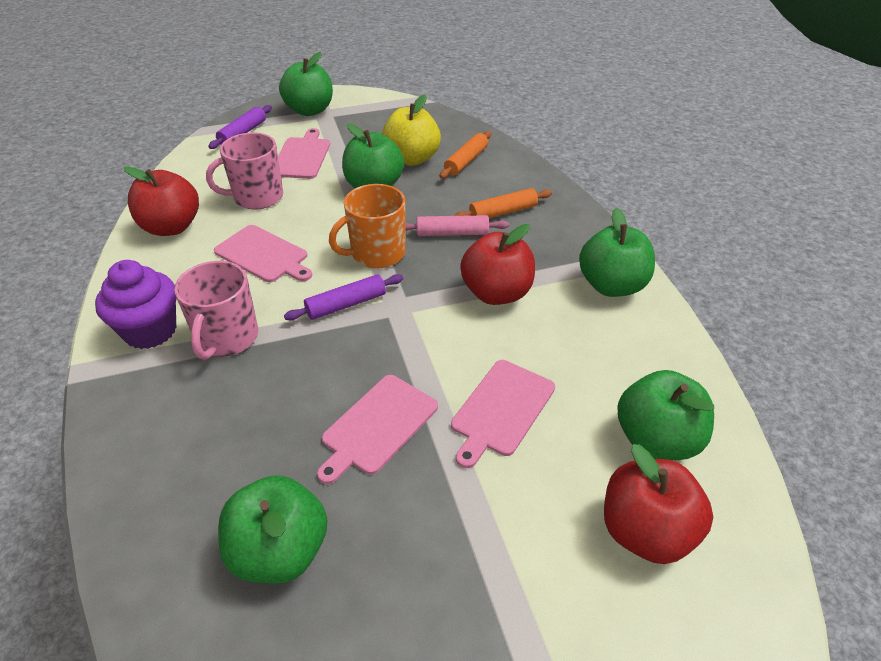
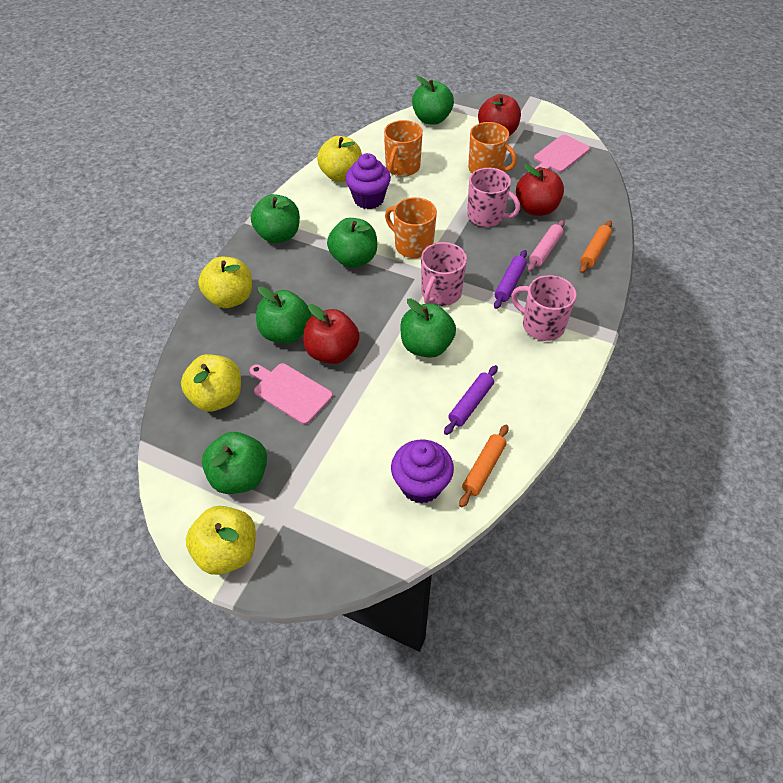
green apple: 5 -> 6
orange mug: 1 -> 3
pink cutting board: 4 -> 2
pink mug: 2 -> 3
purple cupcake: 1 -> 2
yellow apple: 1 -> 4

